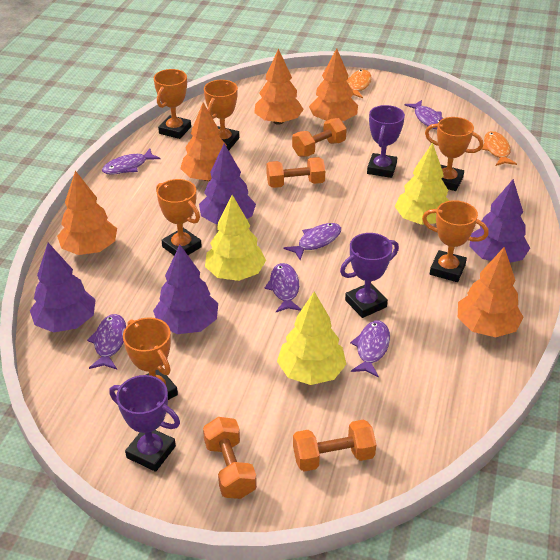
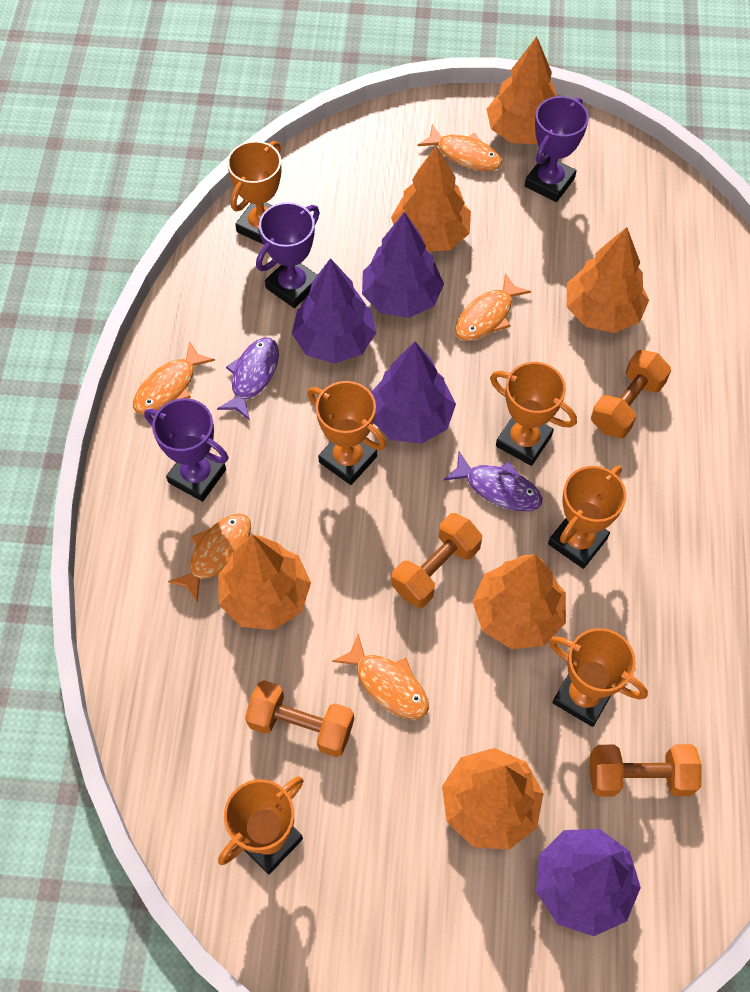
orange fish: 2 -> 5
orange tree: 5 -> 6
purple fish: 6 -> 2
yellow tree: 3 -> 0

